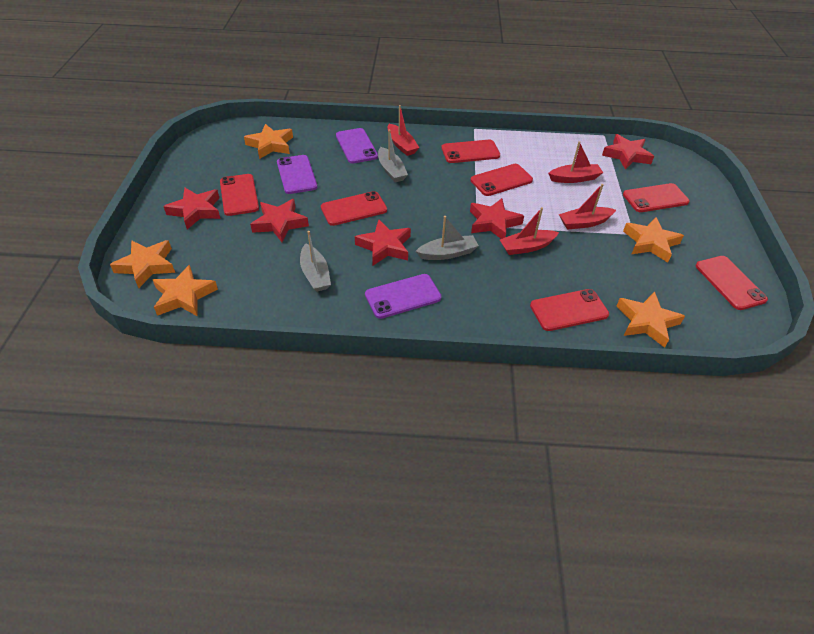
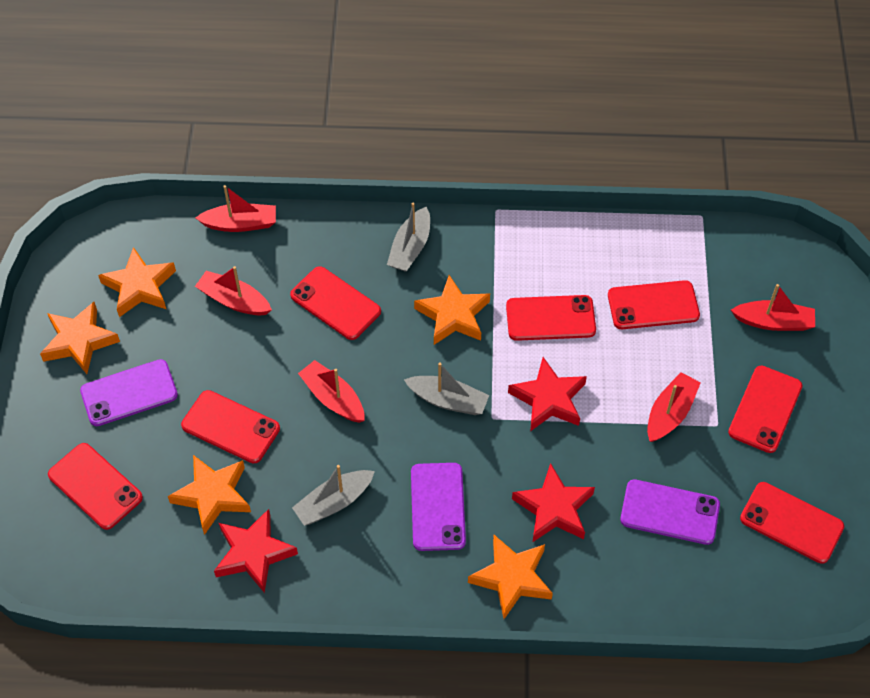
red boat: 4 -> 5
red star: 5 -> 3

